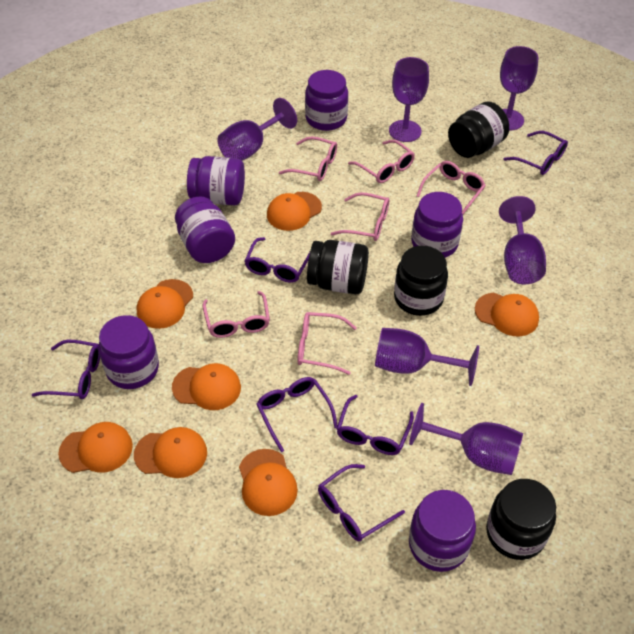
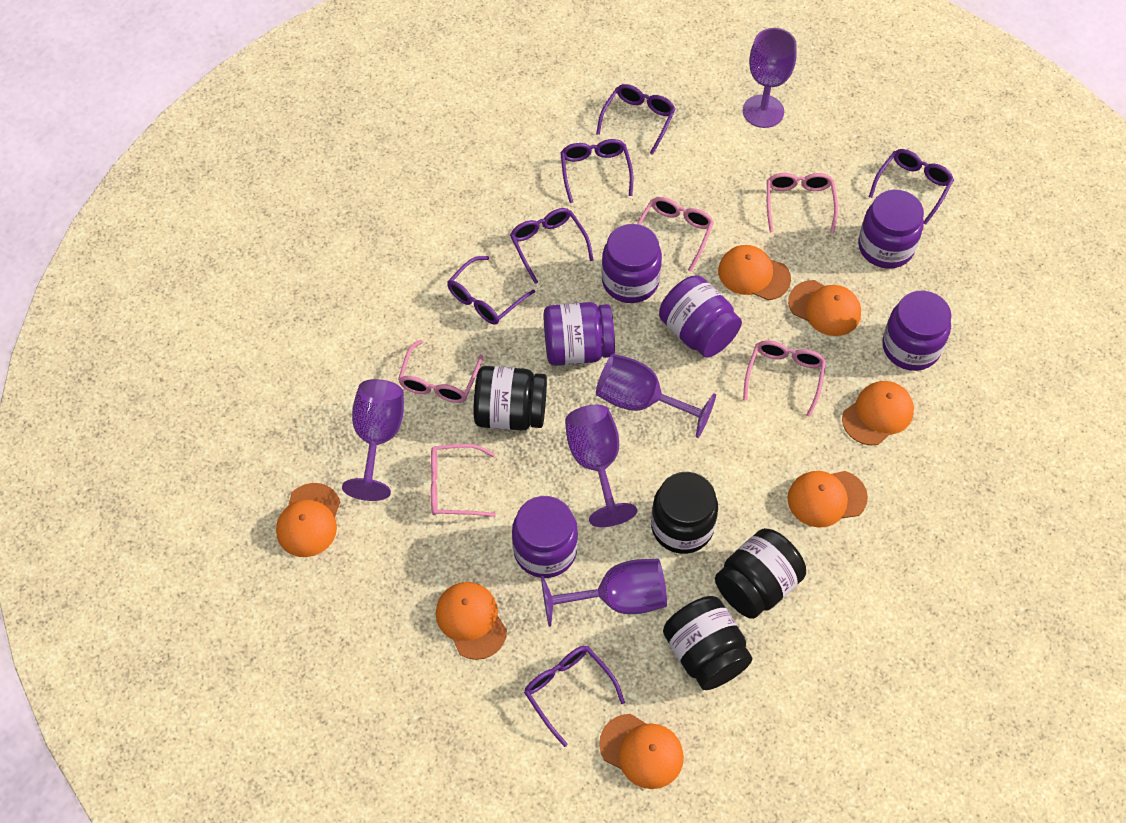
pink glasses: 6 -> 5
purple goblet: 6 -> 5

